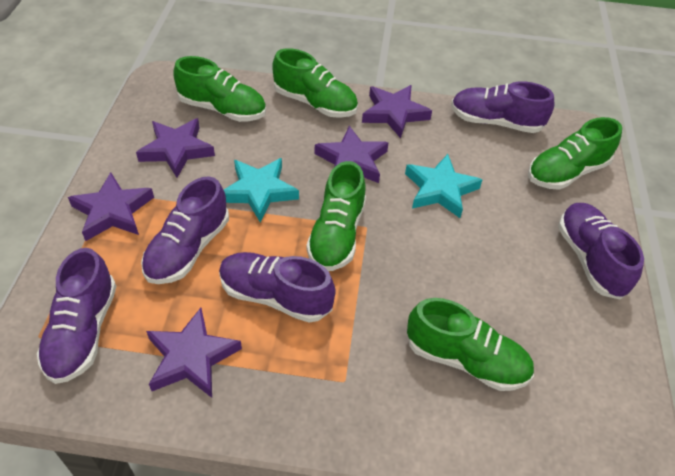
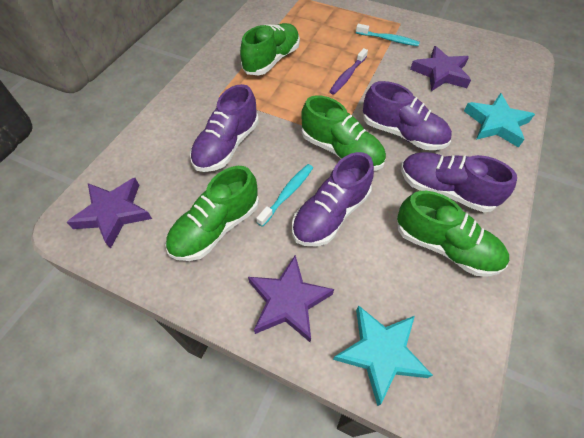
green shoe: 5 -> 4
purple shoe: 5 -> 4
purple star: 5 -> 3
purple toothbrush: 0 -> 1
turquoise toothbrush: 0 -> 2

